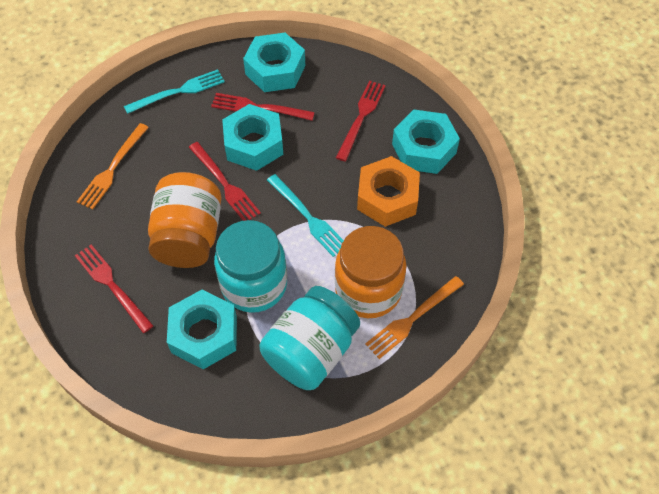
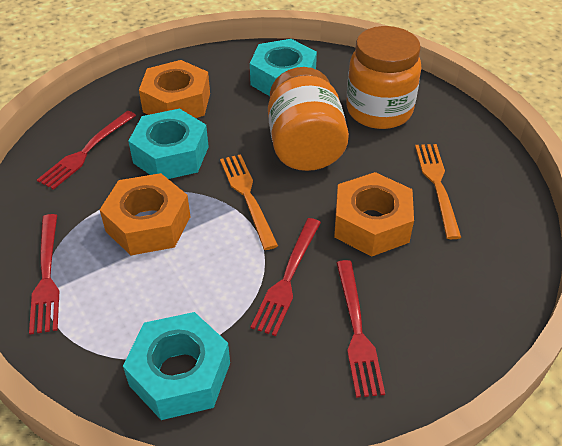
orange nut: 1 -> 3
turquoise fork: 2 -> 0
turquoise jar: 2 -> 0
turquoise nut: 4 -> 3

